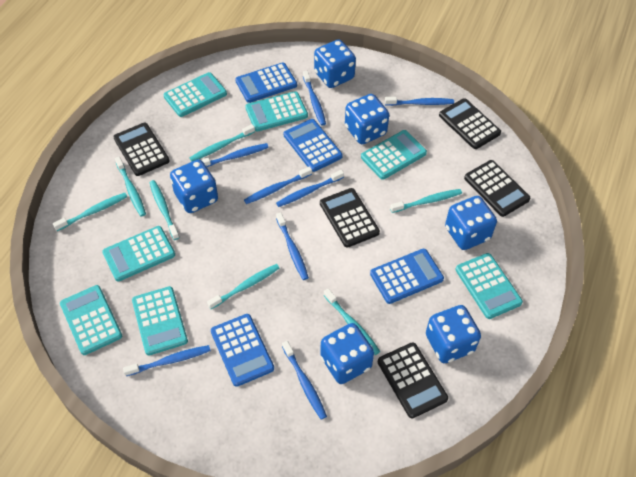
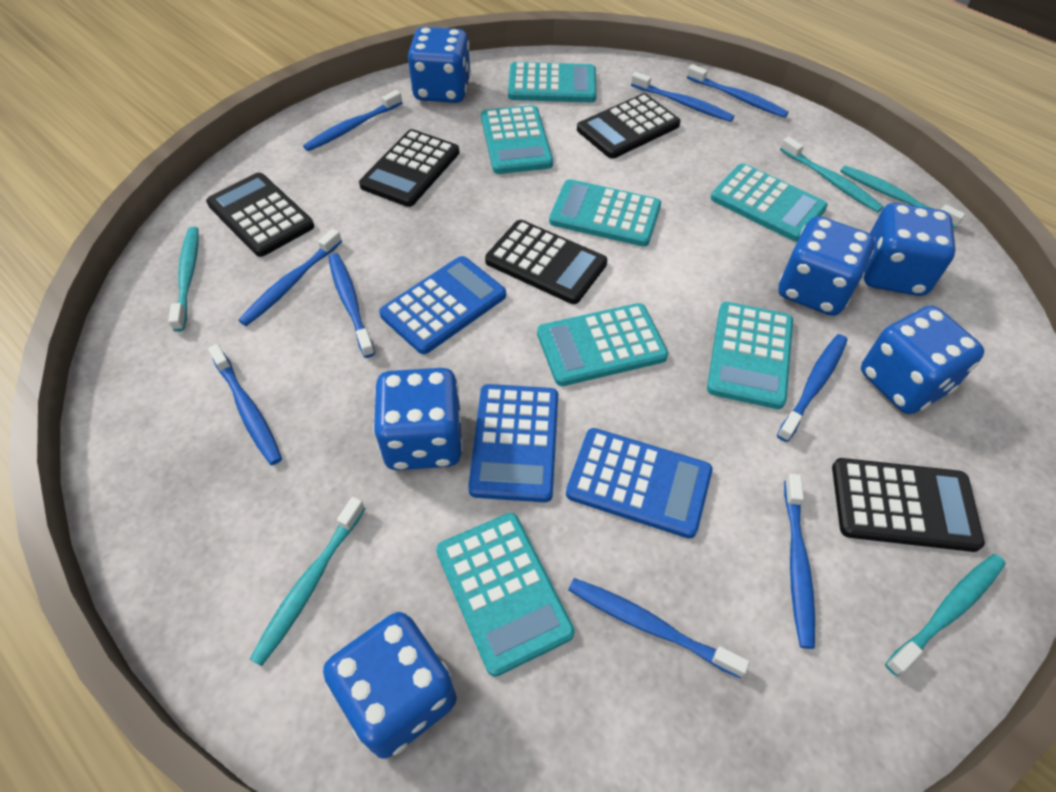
blue calculator: 4 -> 3
blue toothbrush: 8 -> 9
turquoise toothbrush: 7 -> 5

